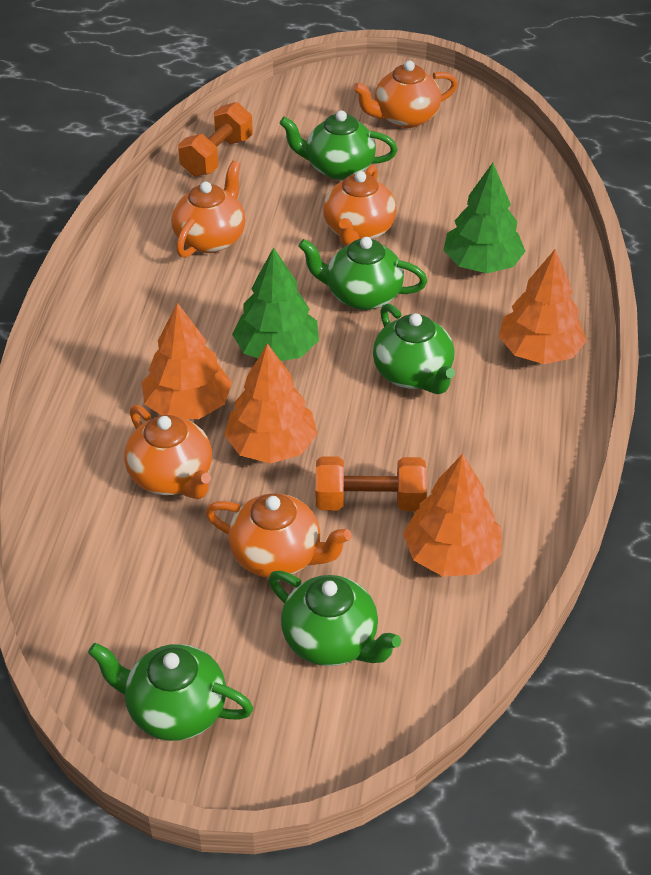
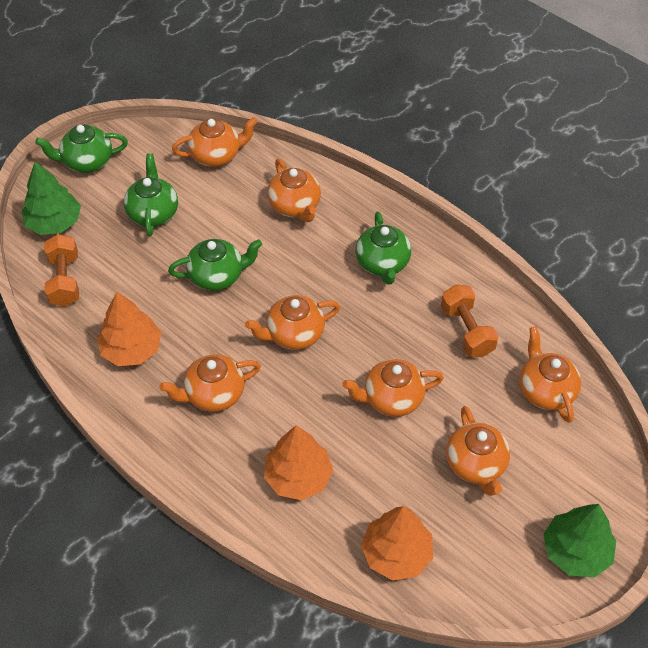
green teapot: 5 -> 4
orange teapot: 5 -> 7
orange tree: 4 -> 3

